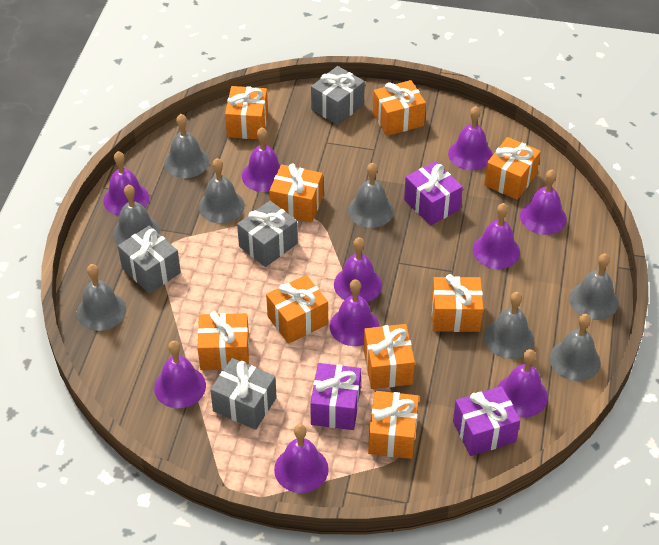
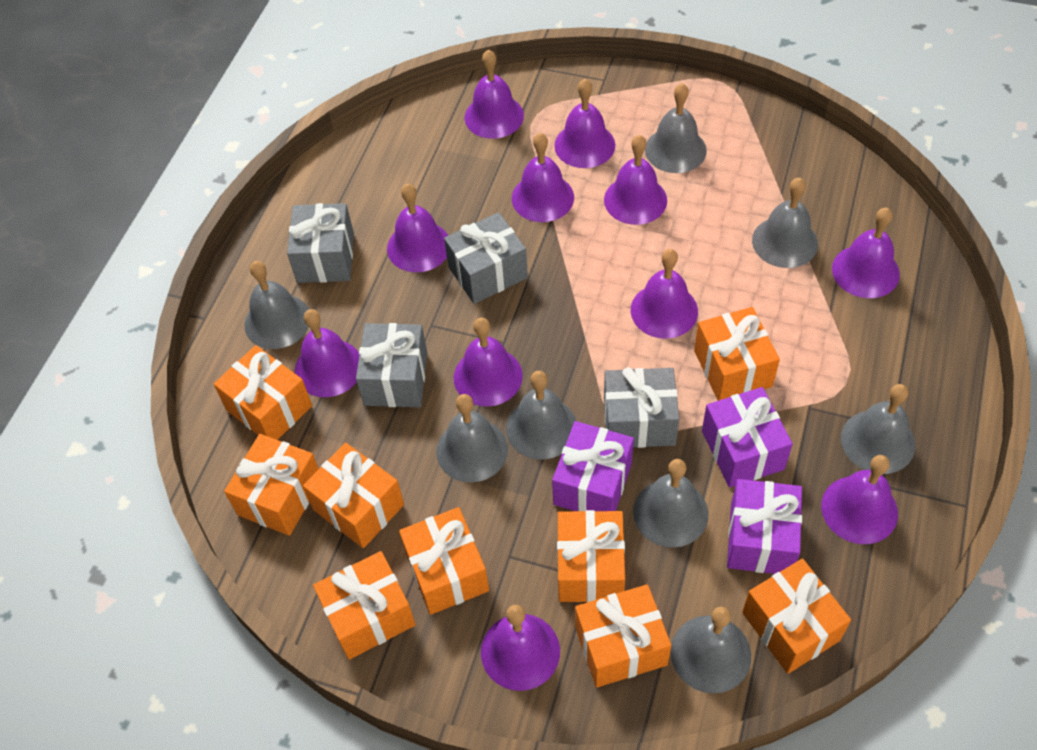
purple bell: 10 -> 11

